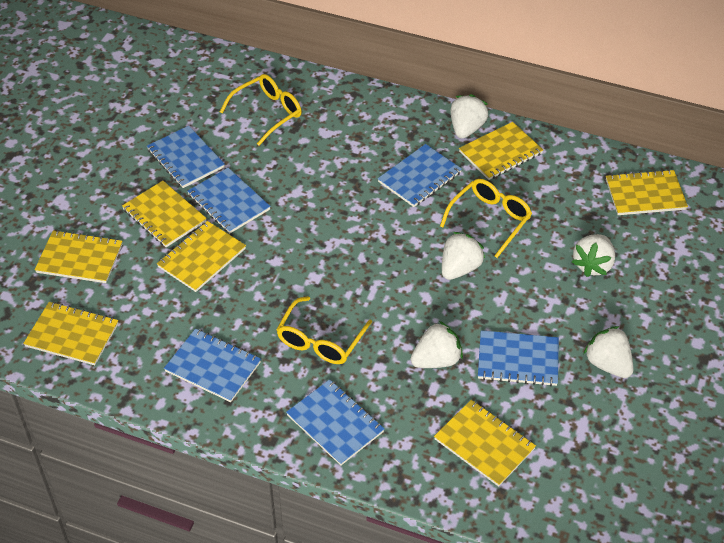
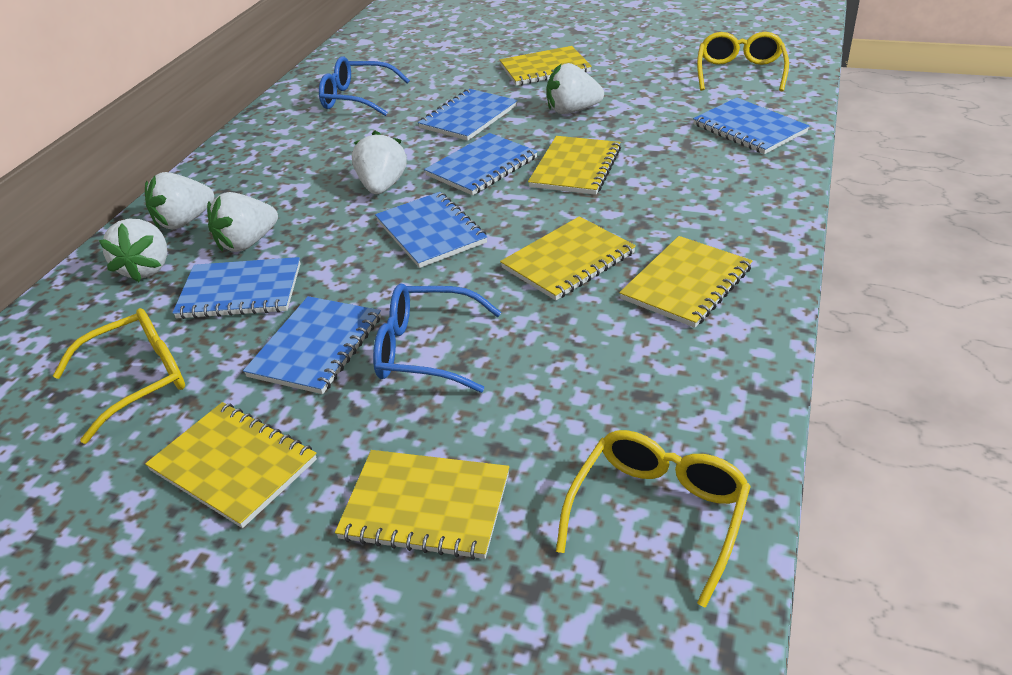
blue glasses: 0 -> 2
yellow notebook: 7 -> 6

